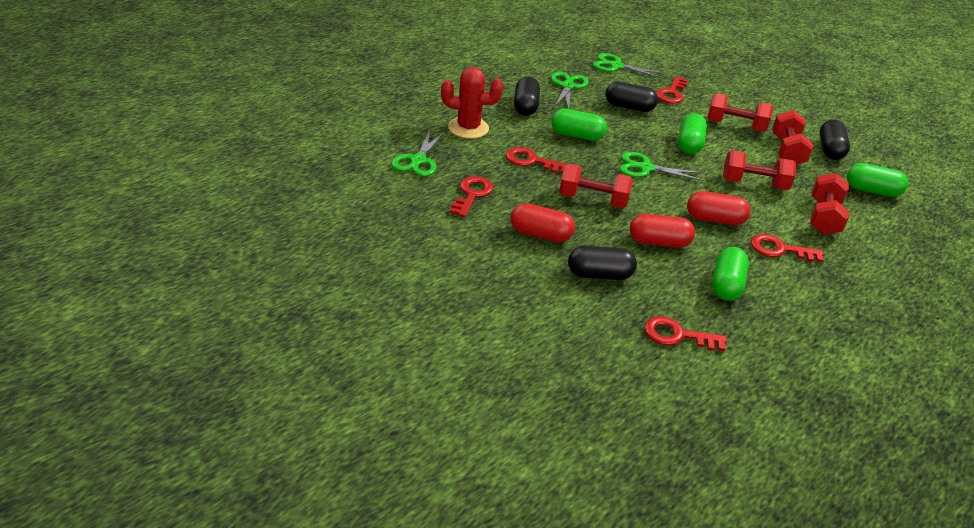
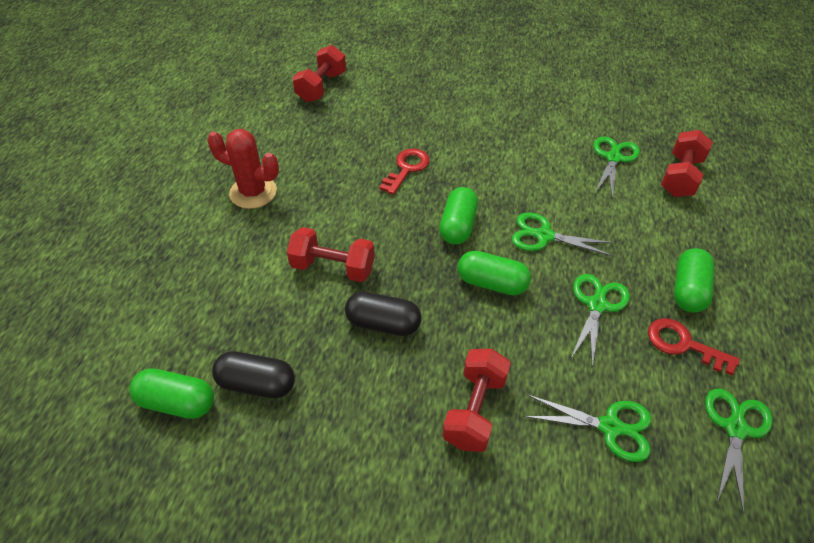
black capsule: 4 -> 2
green scissors: 4 -> 5
red capsule: 3 -> 0
red dumbbell: 5 -> 4
red key: 5 -> 2

